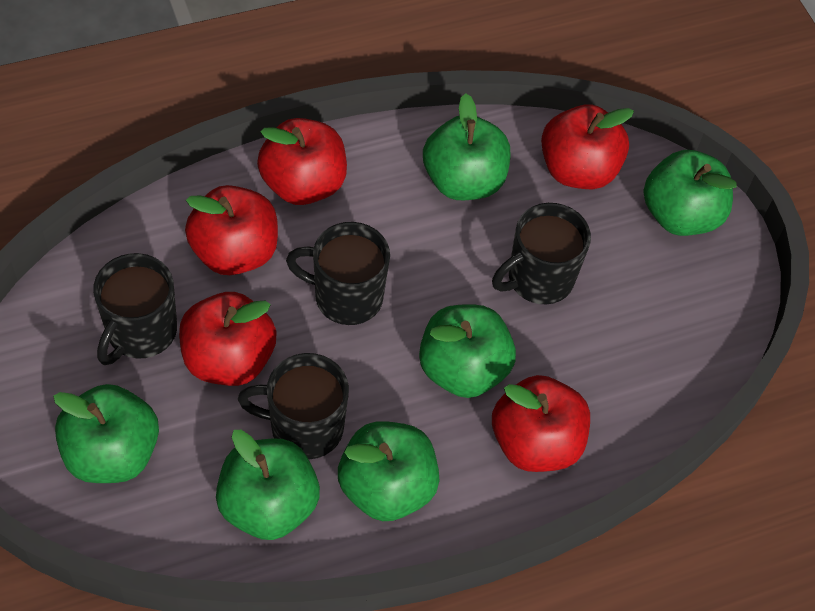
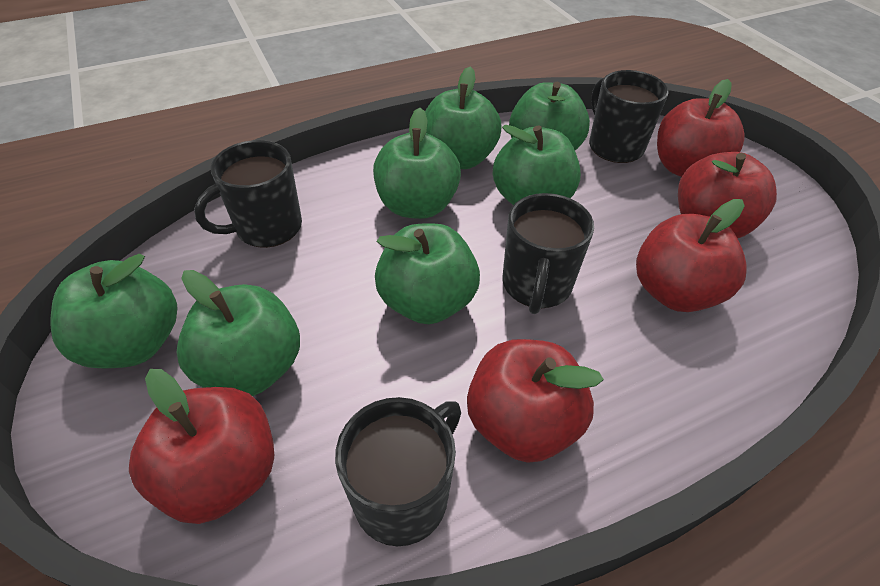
green apple: 6 -> 7

